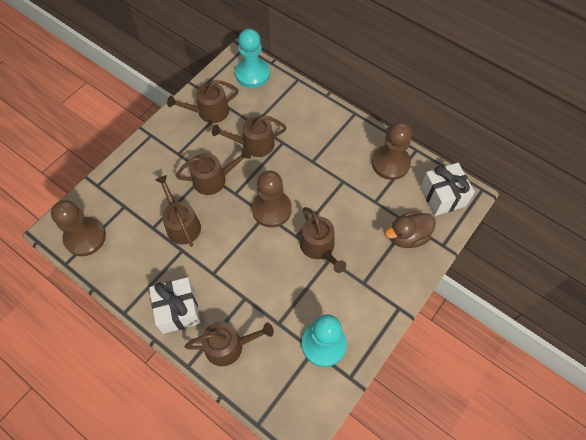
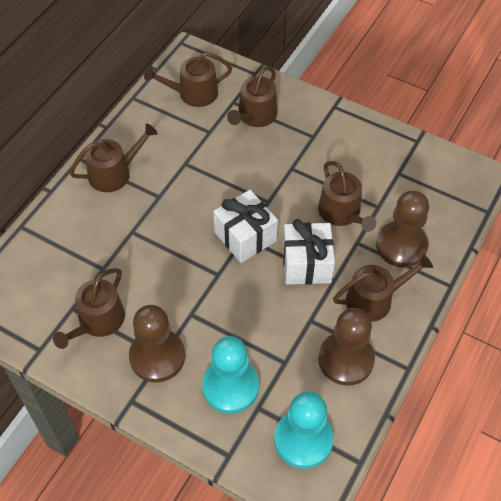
brown duck: 1 -> 0

